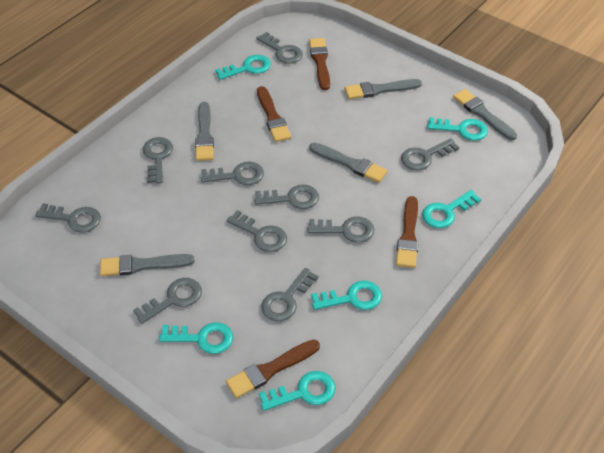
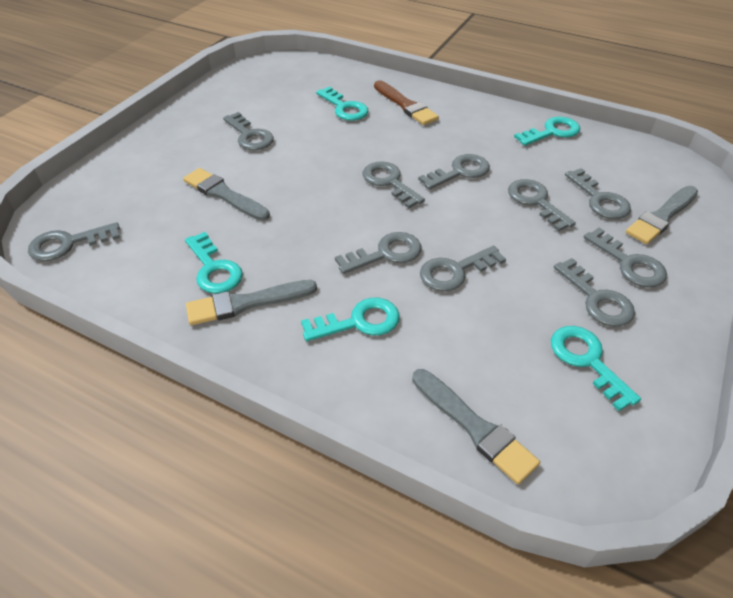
brown brush: 4 -> 1
grey brush: 5 -> 4
turquoise key: 6 -> 5

